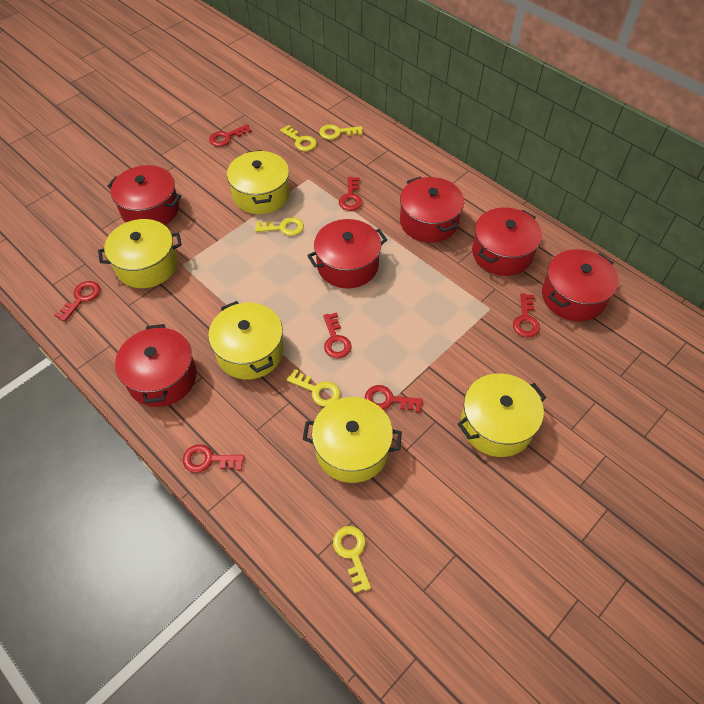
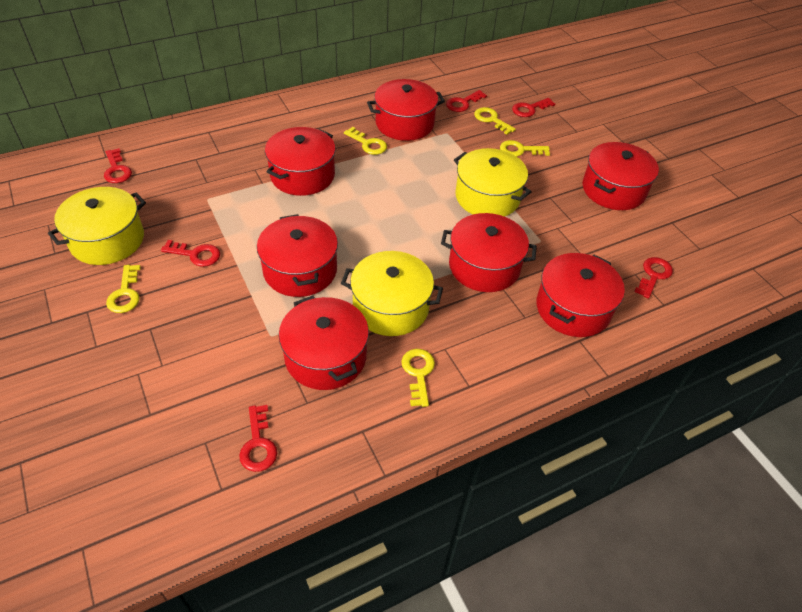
red key: 7 -> 6
red pot: 6 -> 7
yellow pot: 5 -> 3

